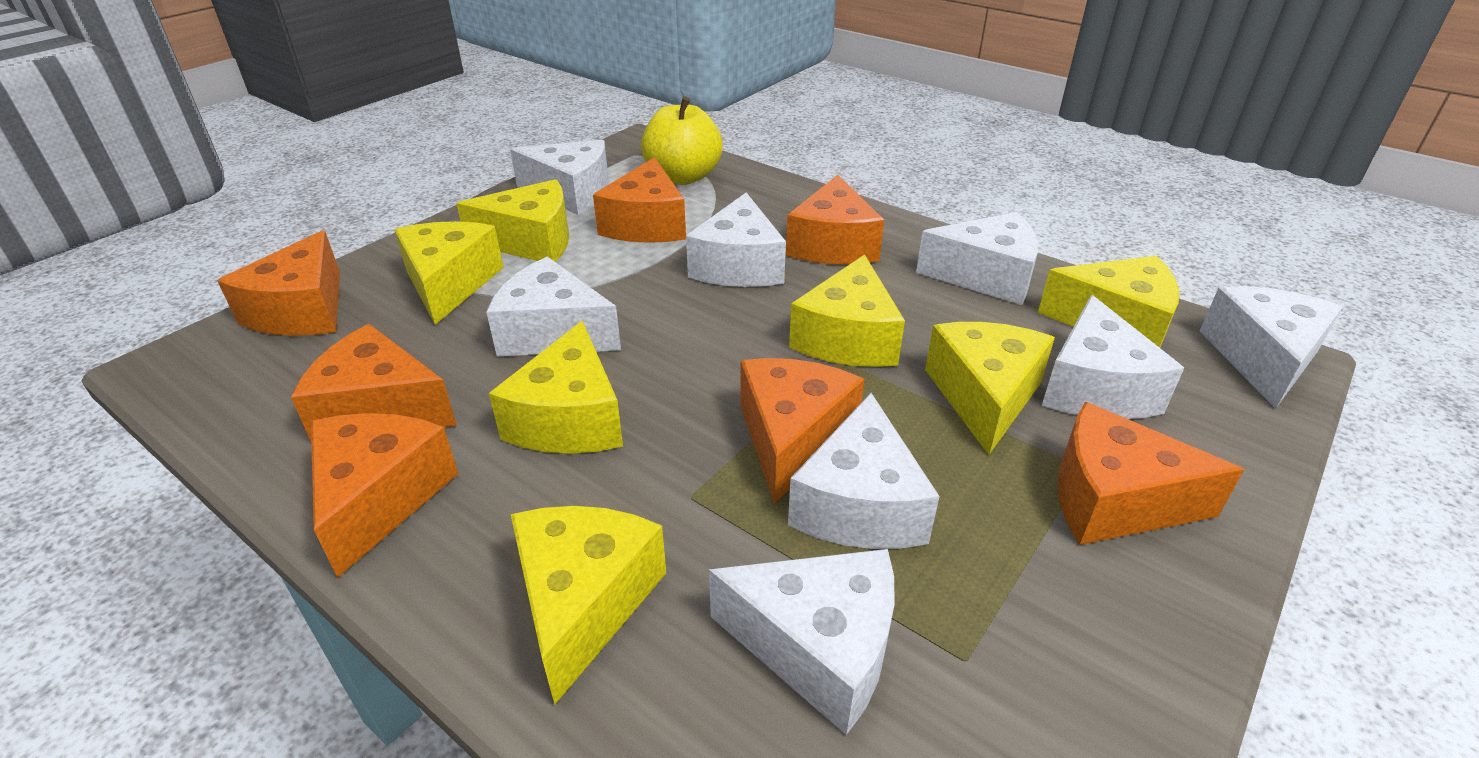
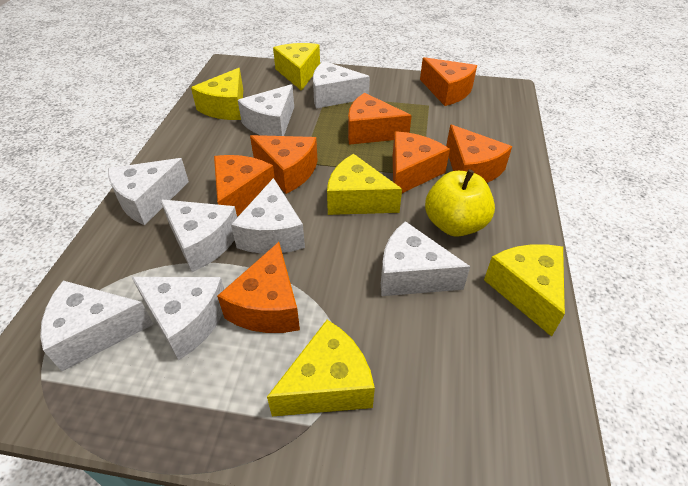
yellow cheese: 7 -> 5

